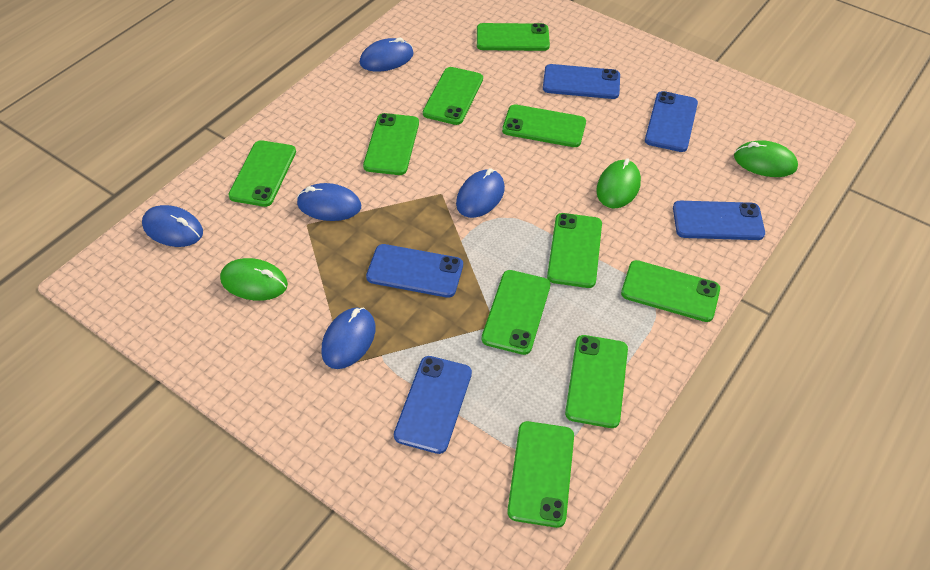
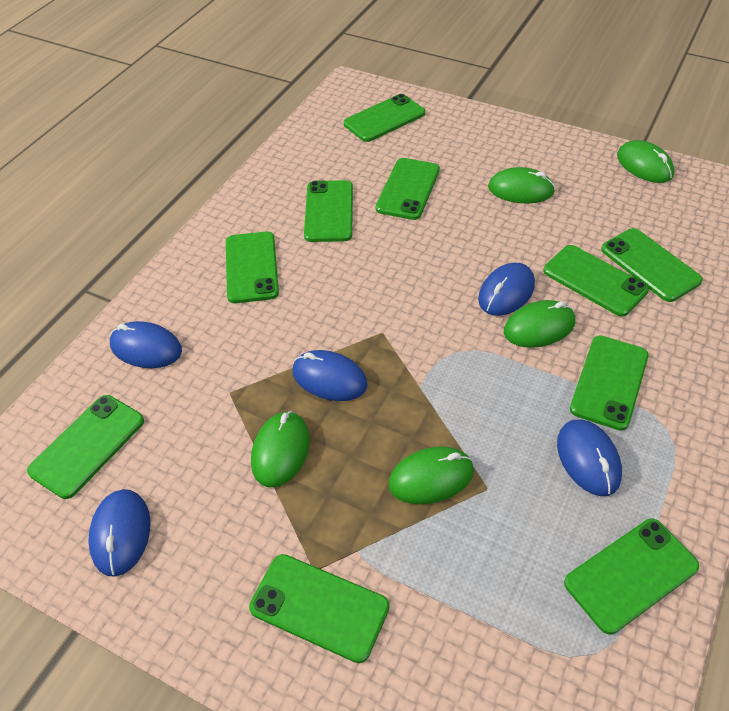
blue phone: 5 -> 0
green mouse: 3 -> 5

